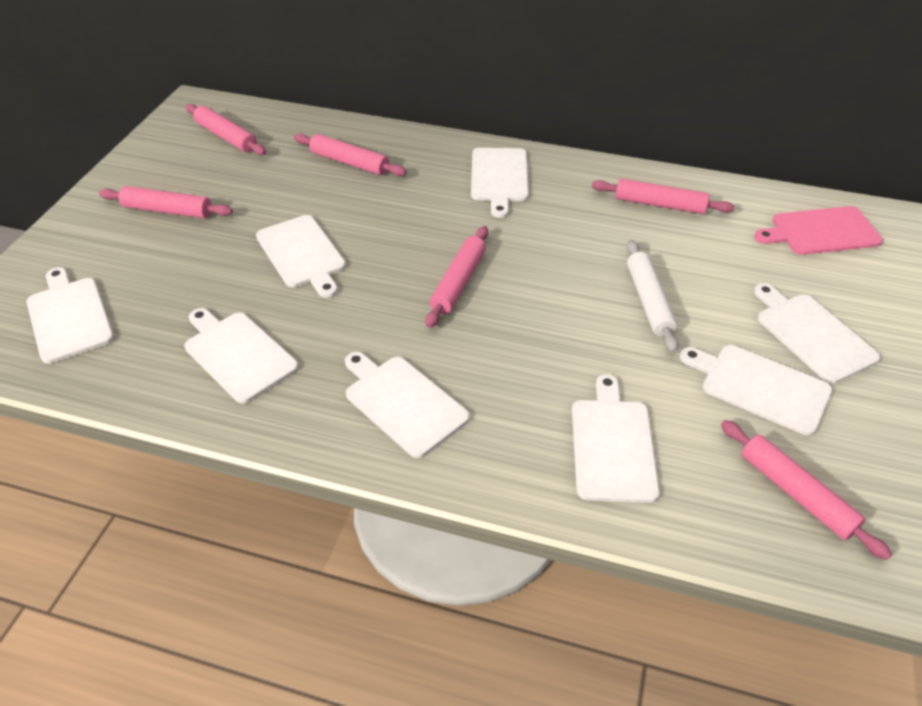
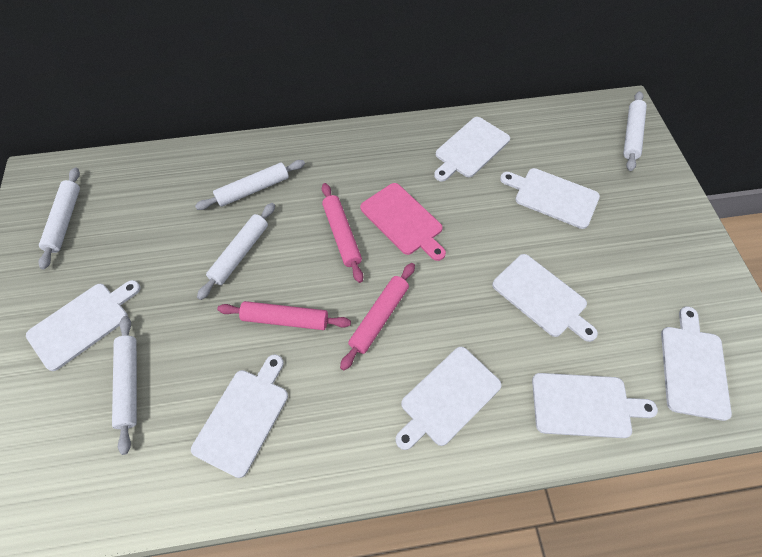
pink rolling pin: 6 -> 3
white rolling pin: 1 -> 5

